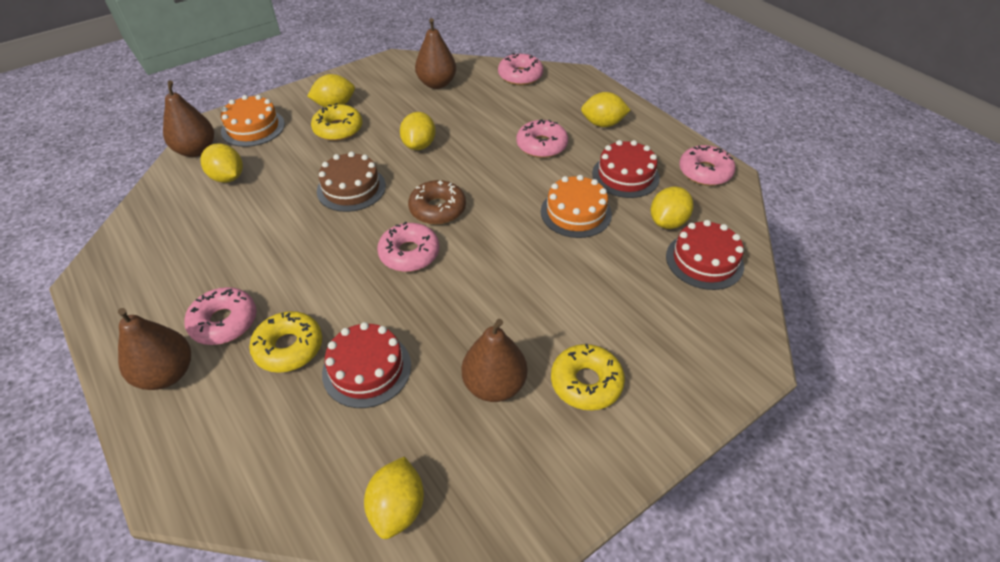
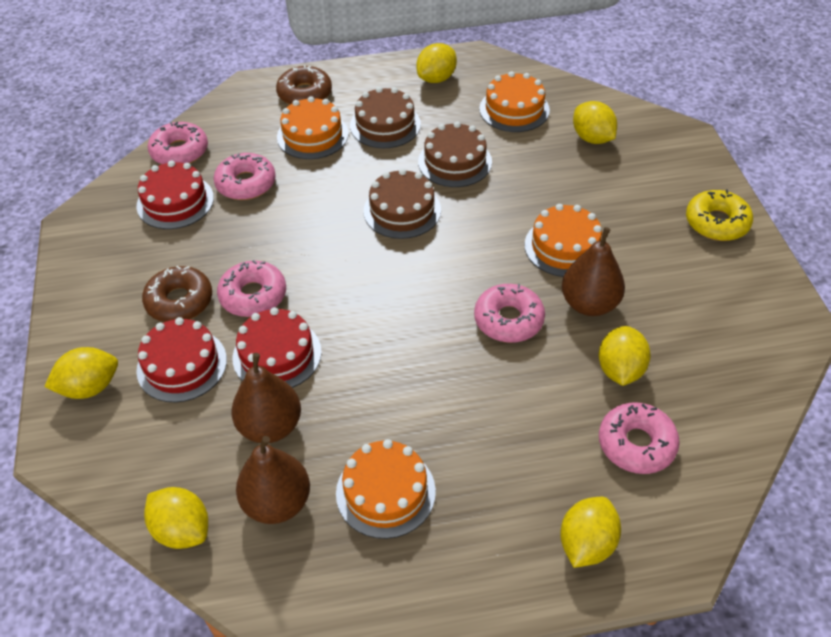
brown cake: 1 -> 3
brown donut: 1 -> 2
brown pear: 4 -> 3
orange cake: 2 -> 4
yellow donut: 3 -> 1

